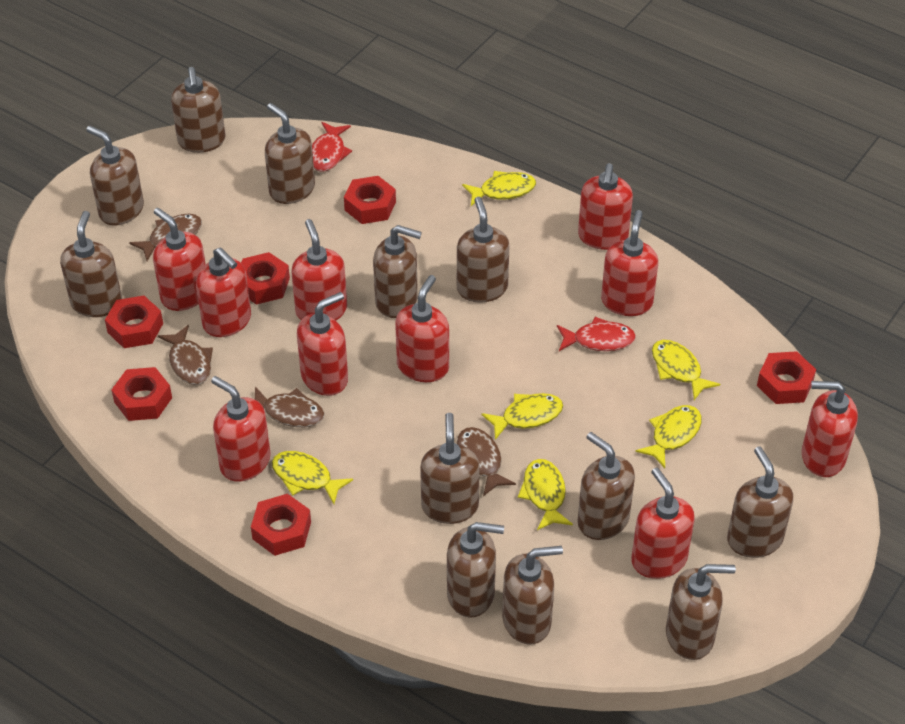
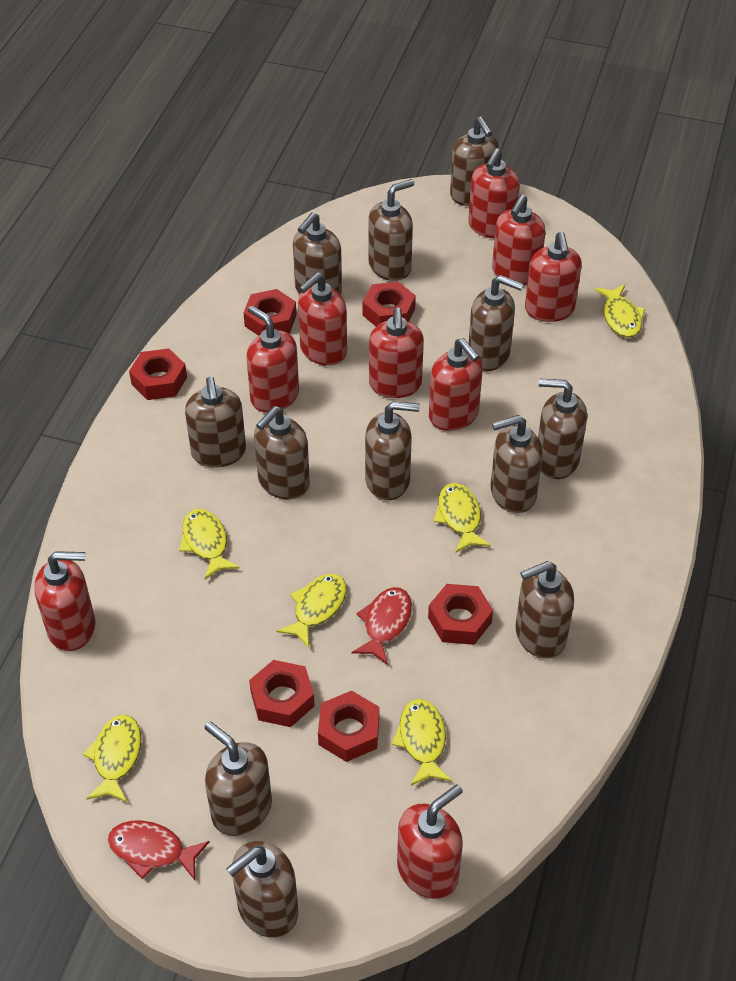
brown fish: 4 -> 0
red soap dispenser: 10 -> 9

